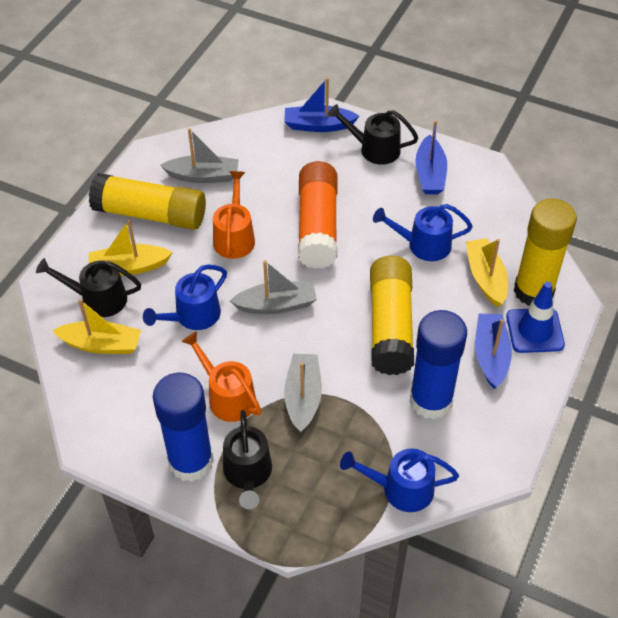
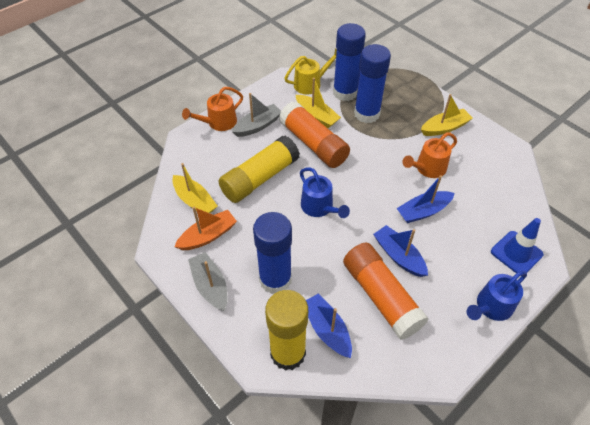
black watering can: 3 -> 0
blue glue stick: 2 -> 3
blue watering can: 3 -> 2
grey boat: 3 -> 2
orange boat: 0 -> 1
orange glue stick: 1 -> 2
yellow glue stick: 3 -> 2
yellow watering can: 0 -> 1

